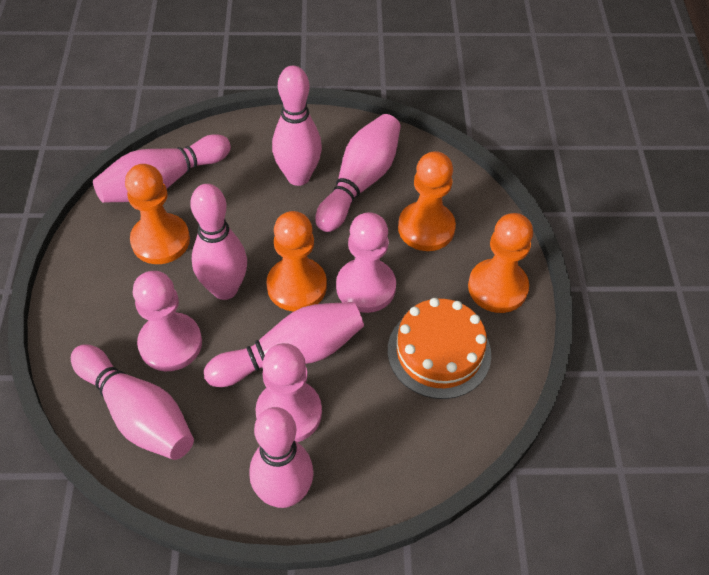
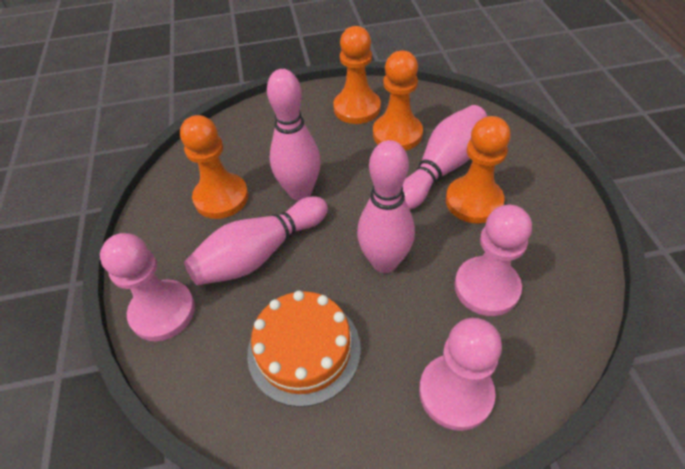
pink bowling pin: 7 -> 4

